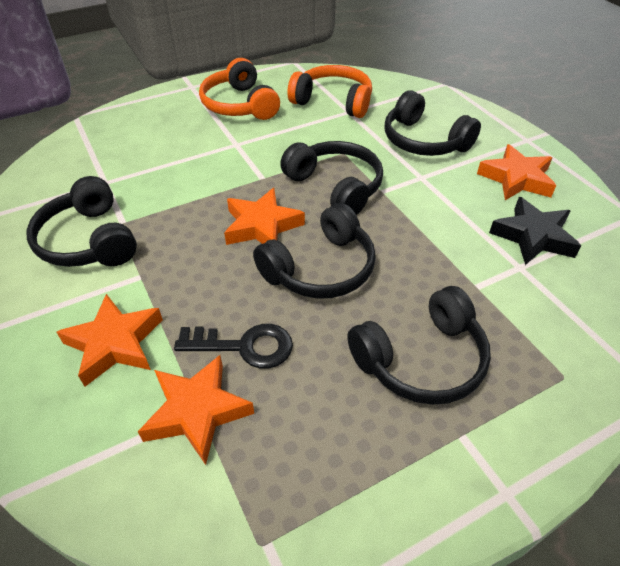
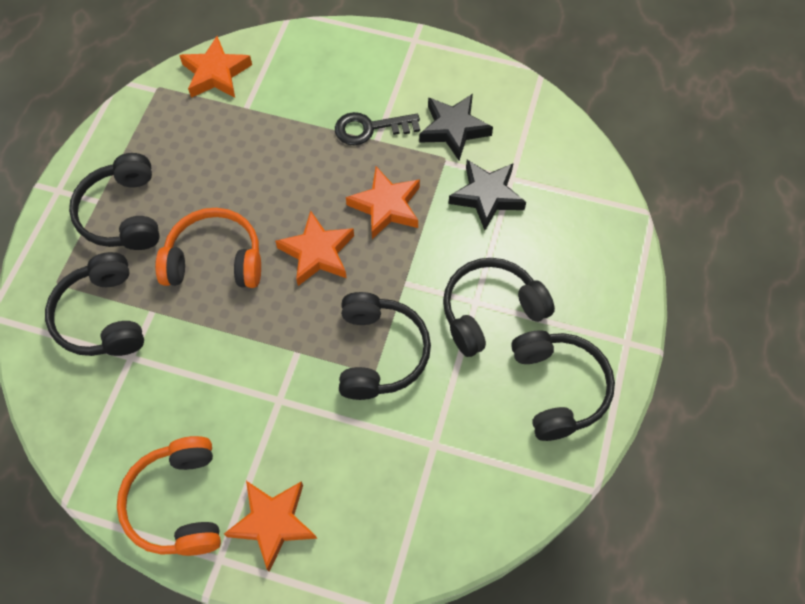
black star: 1 -> 2

